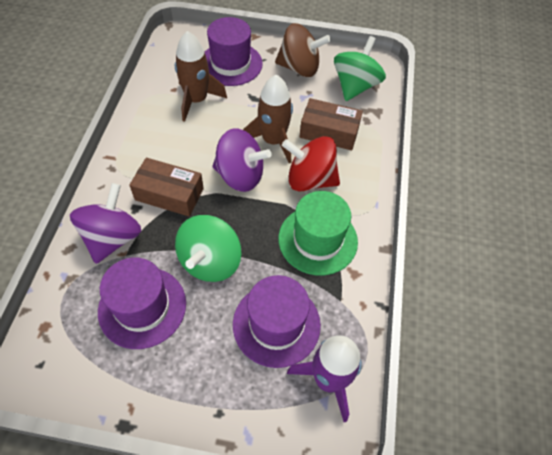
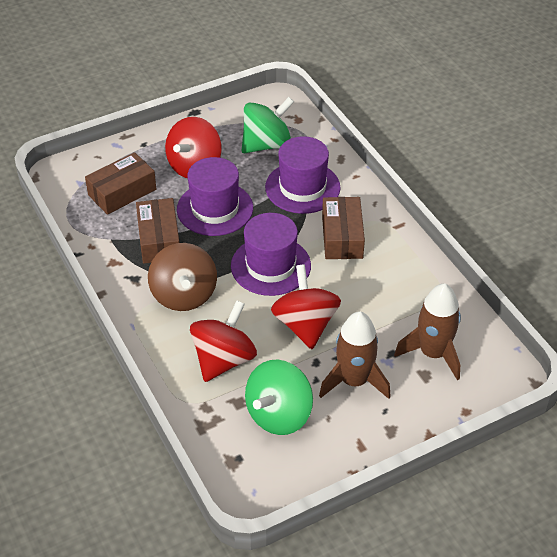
brown box: 2 -> 3
green hat: 1 -> 0
purple rocket: 1 -> 0
purple spinning top: 2 -> 0
red spinning top: 1 -> 3

